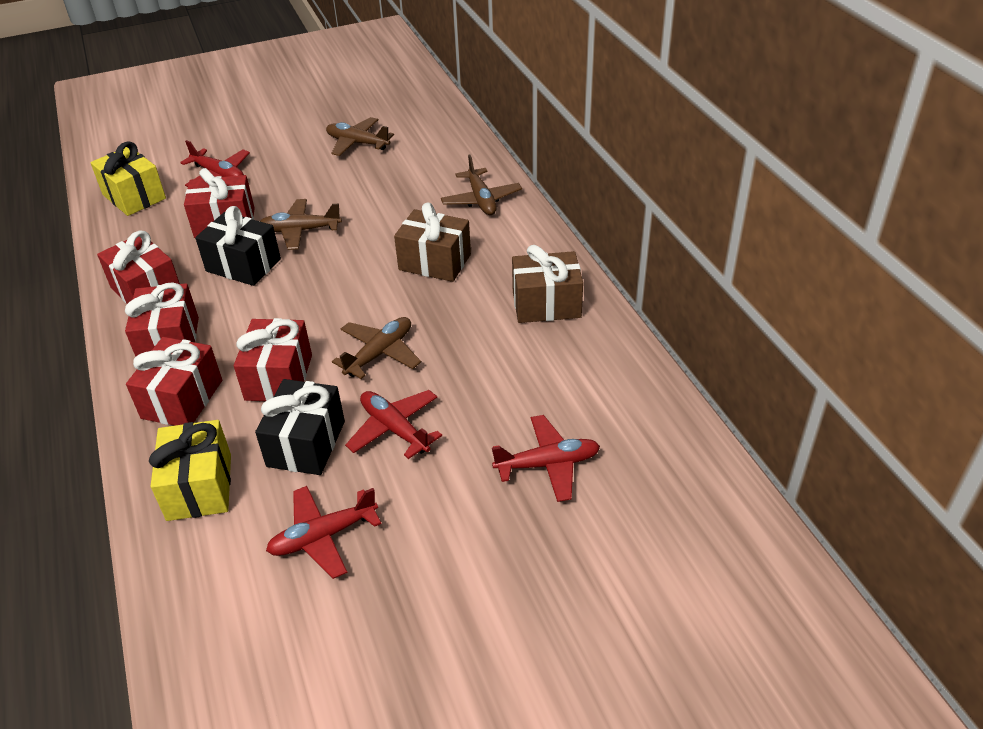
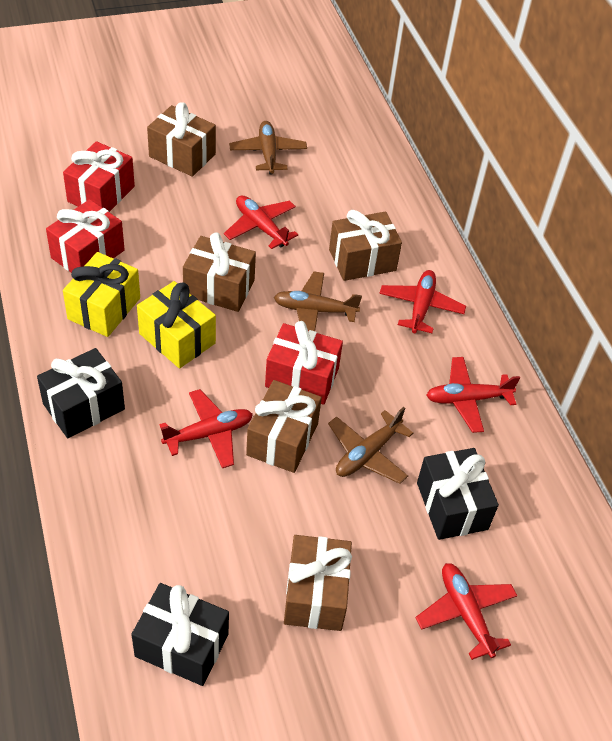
black gift: 2 -> 3
brown gift: 2 -> 5
brown plane: 4 -> 3
red gift: 5 -> 3
red plane: 4 -> 5

